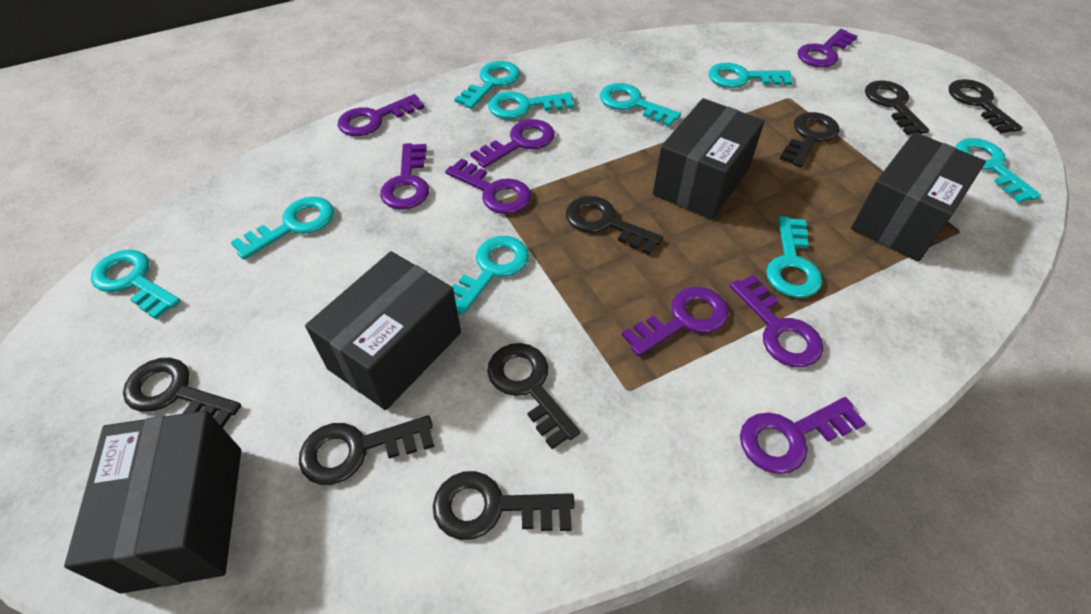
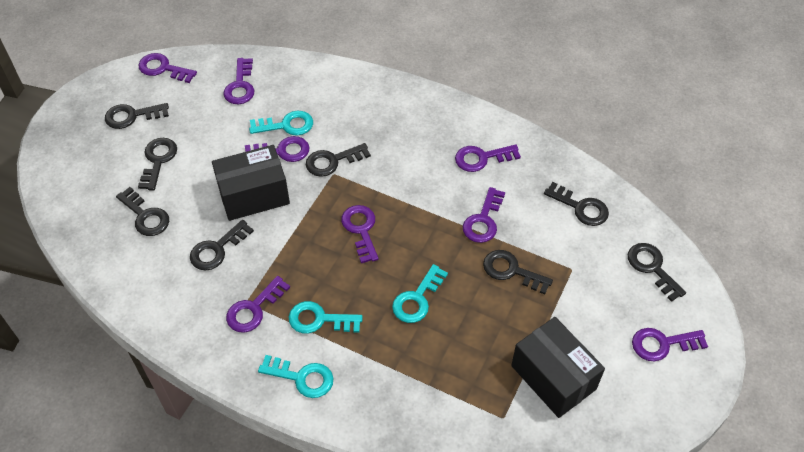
black box: 4 -> 2
turquoise key: 9 -> 4

